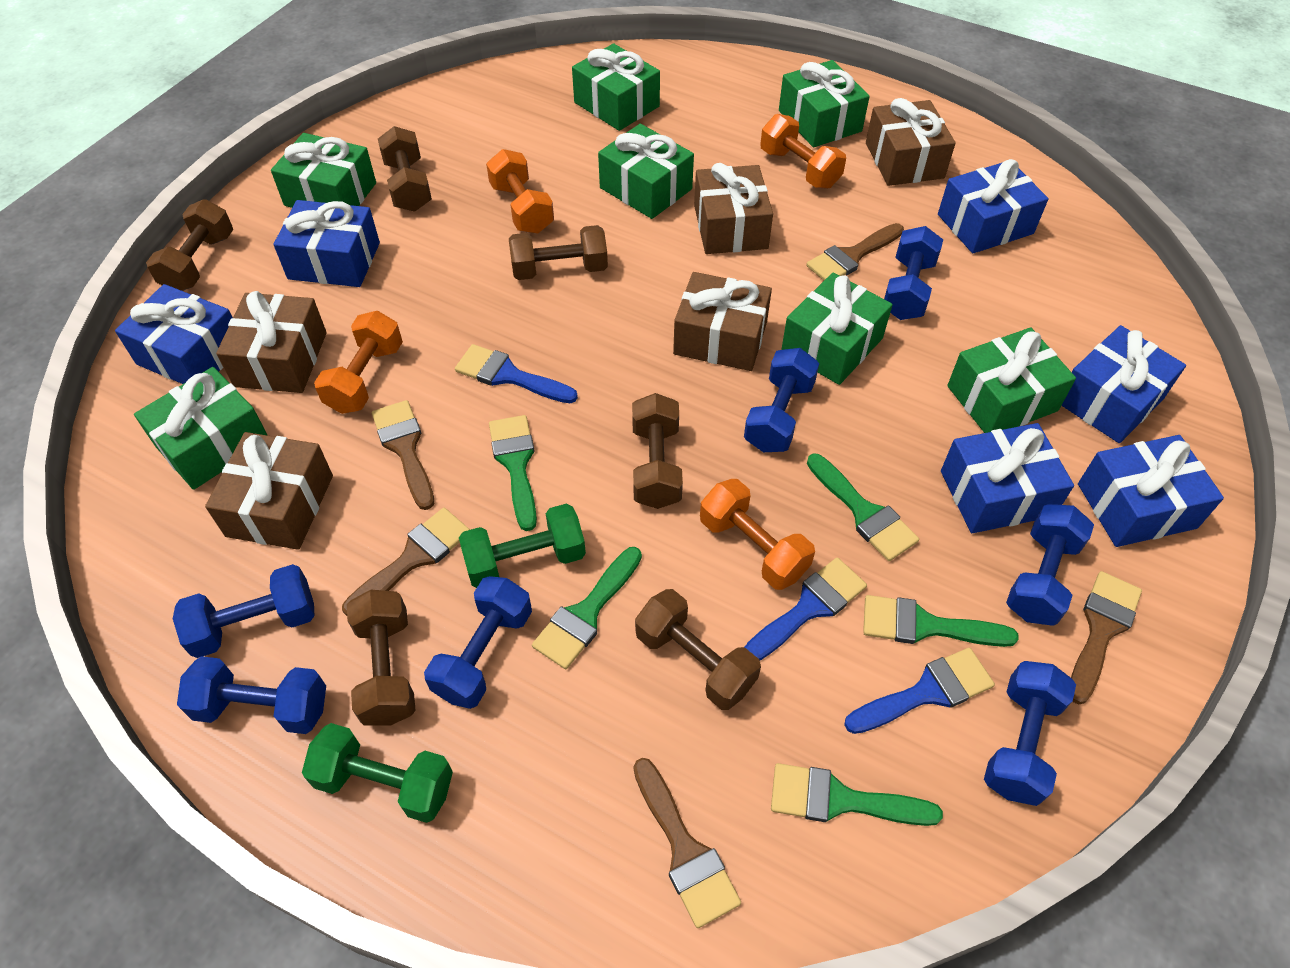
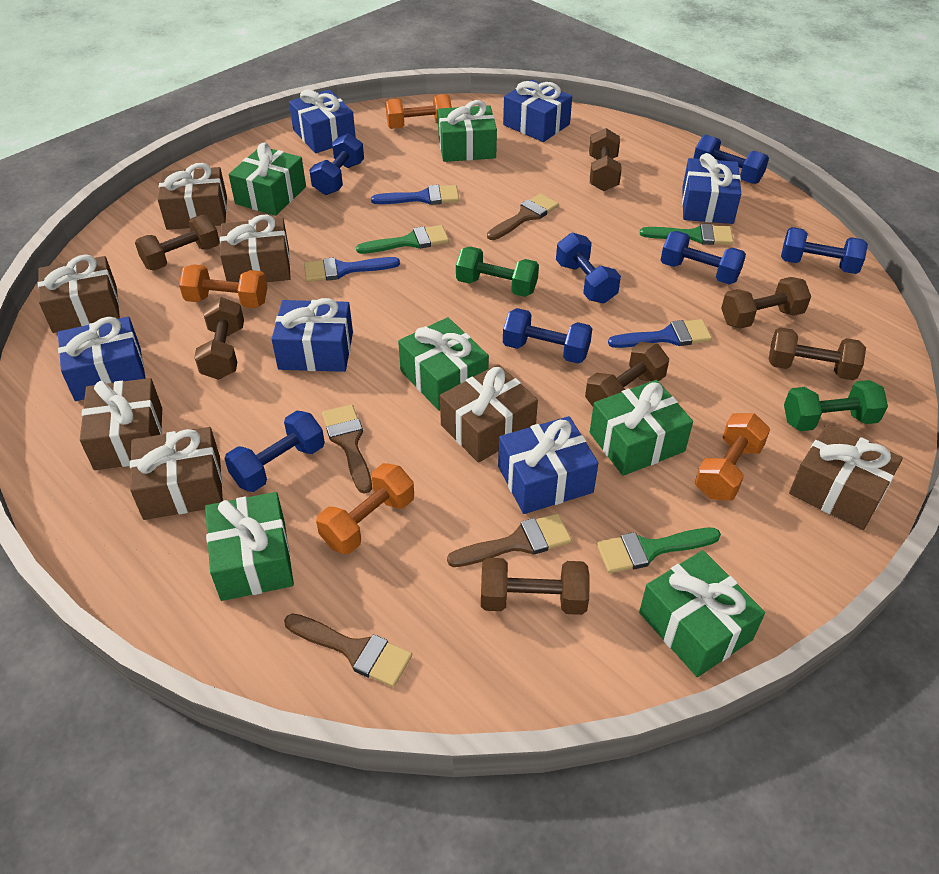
brown brush: 5 -> 4
brown dumbbell: 6 -> 7
brown gift: 5 -> 7
green brush: 5 -> 3
green gift: 7 -> 6

